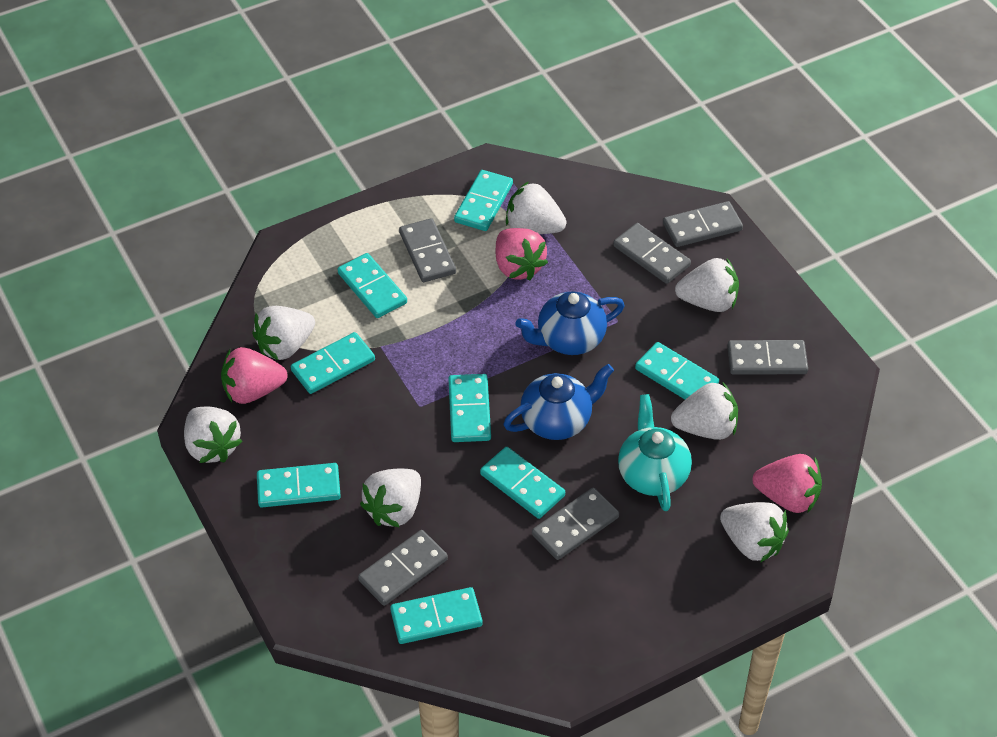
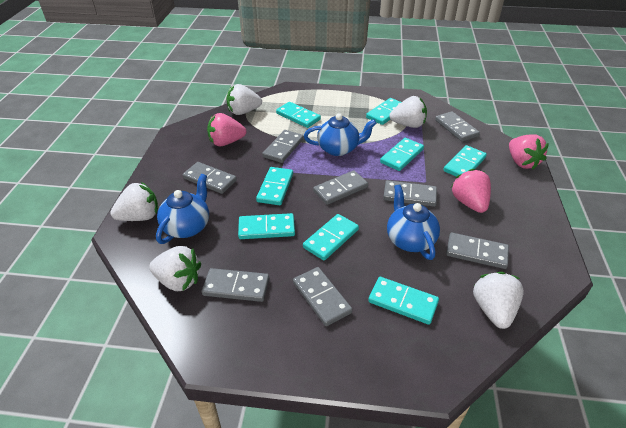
blue teapot: 2 -> 3
grey domino: 6 -> 8
turquoise teapot: 1 -> 0
white strawberry: 7 -> 5

